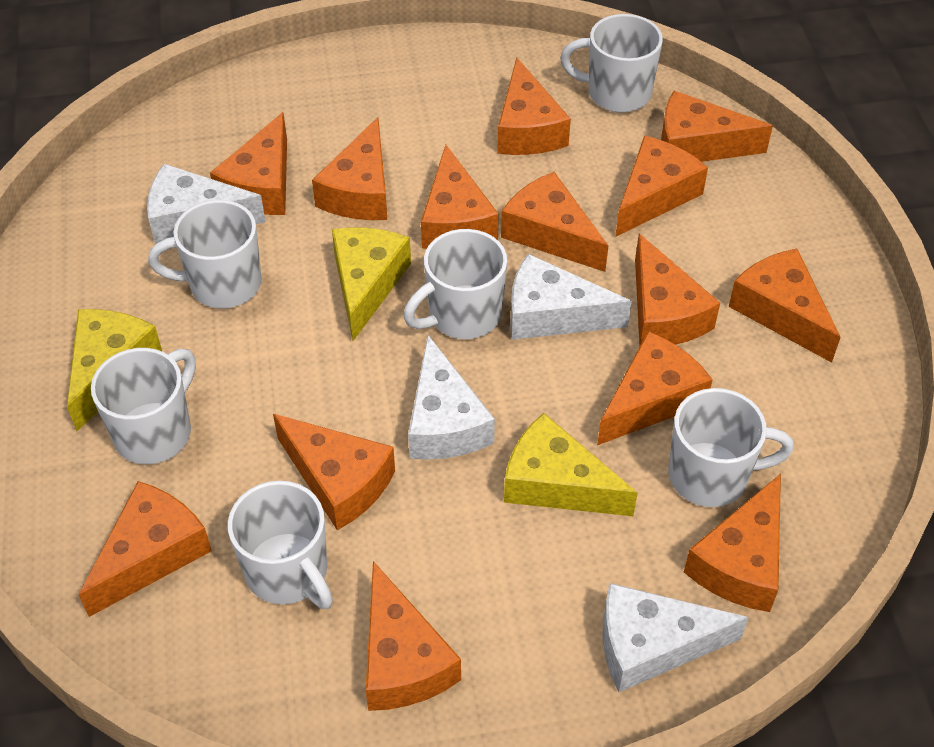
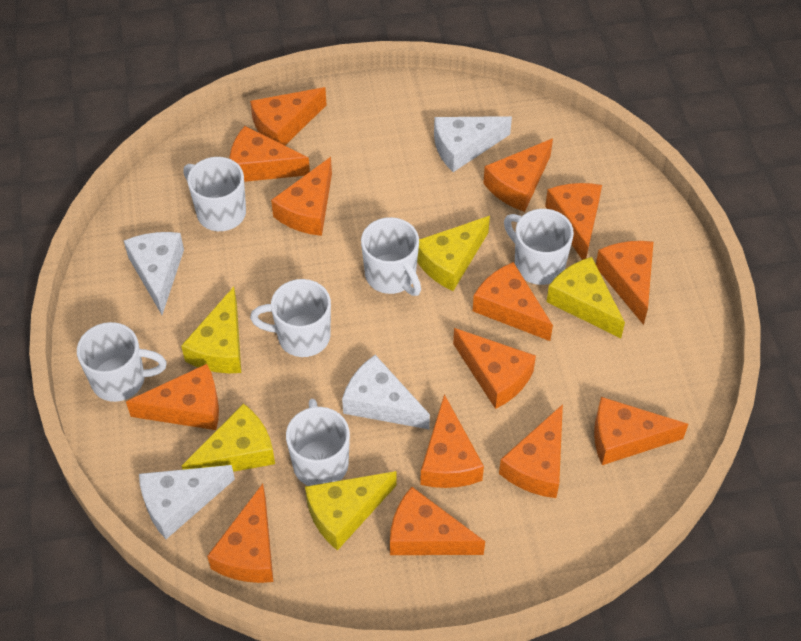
yellow cheese: 3 -> 5

